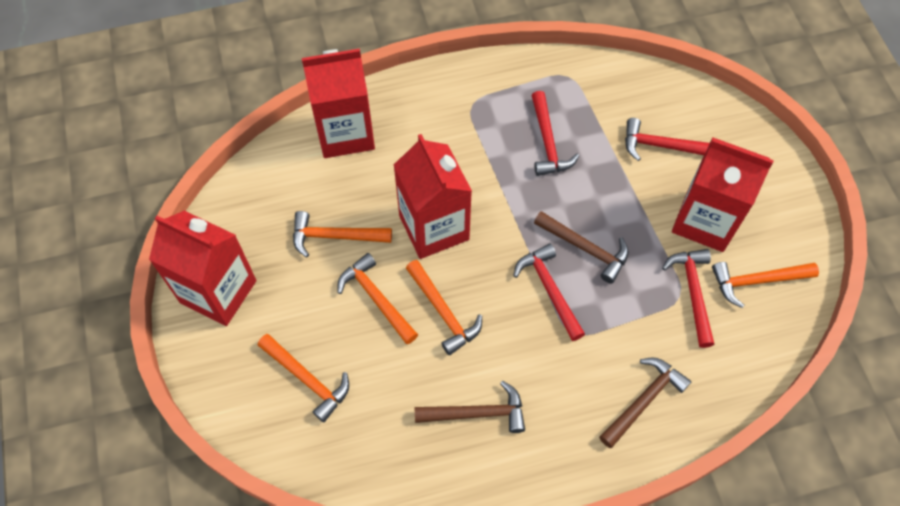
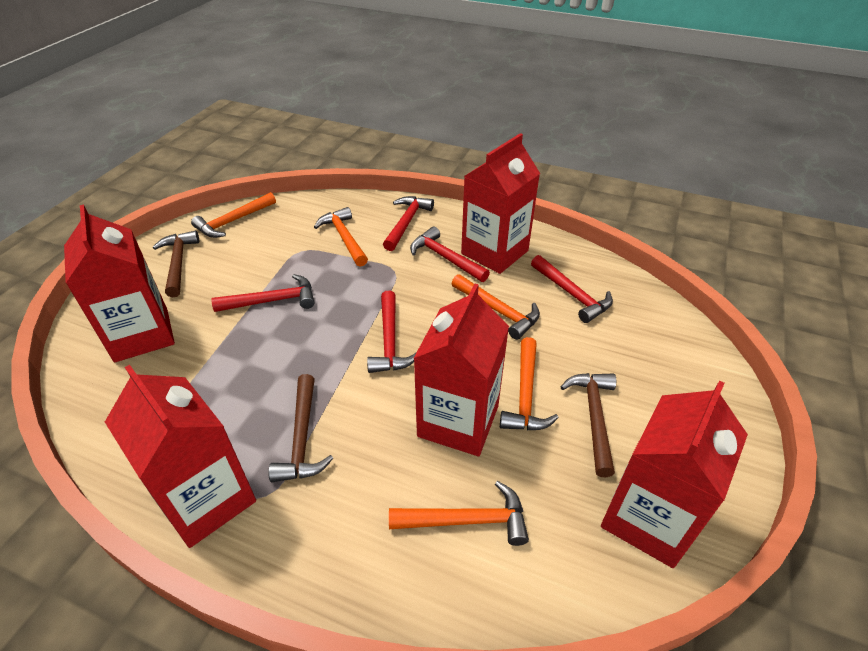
red carton: 4 -> 5
red hammer: 4 -> 5

